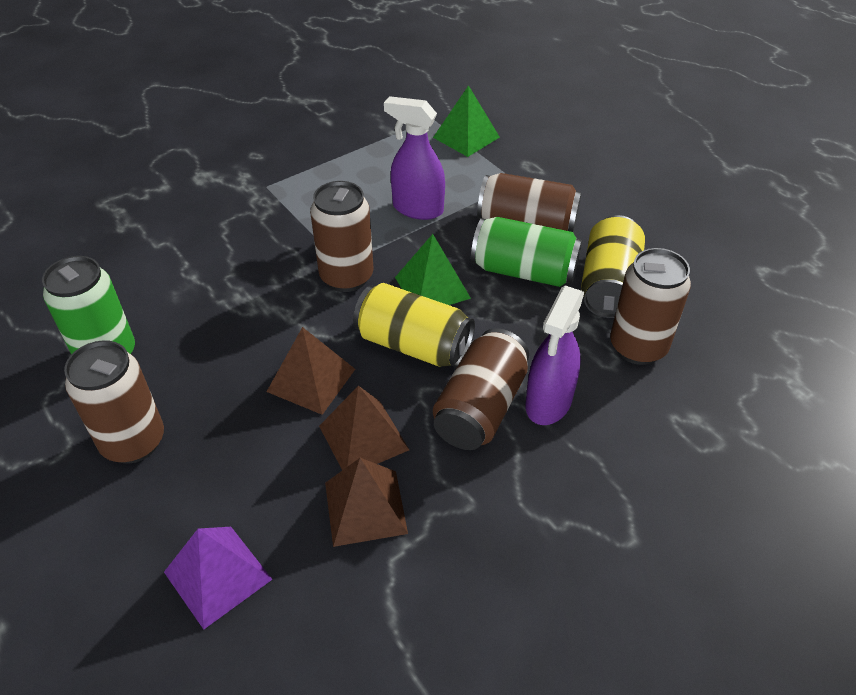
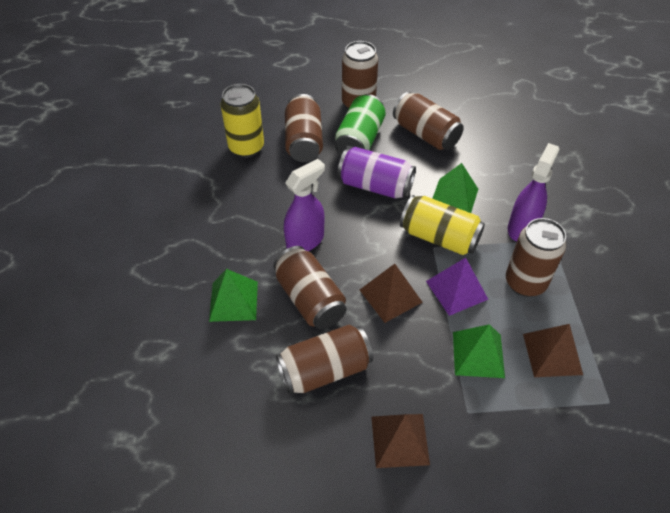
brown can: 5 -> 6
green can: 2 -> 1
green pyramid: 2 -> 3
purple can: 0 -> 1

